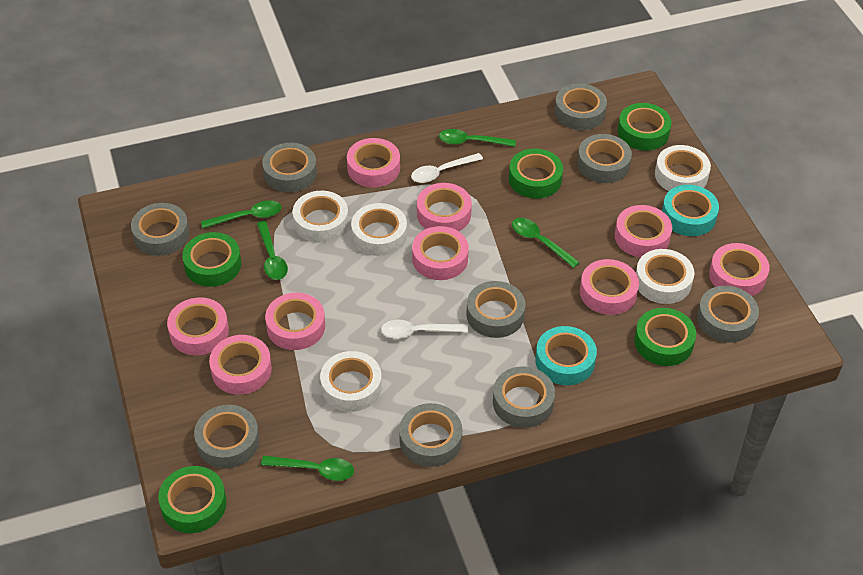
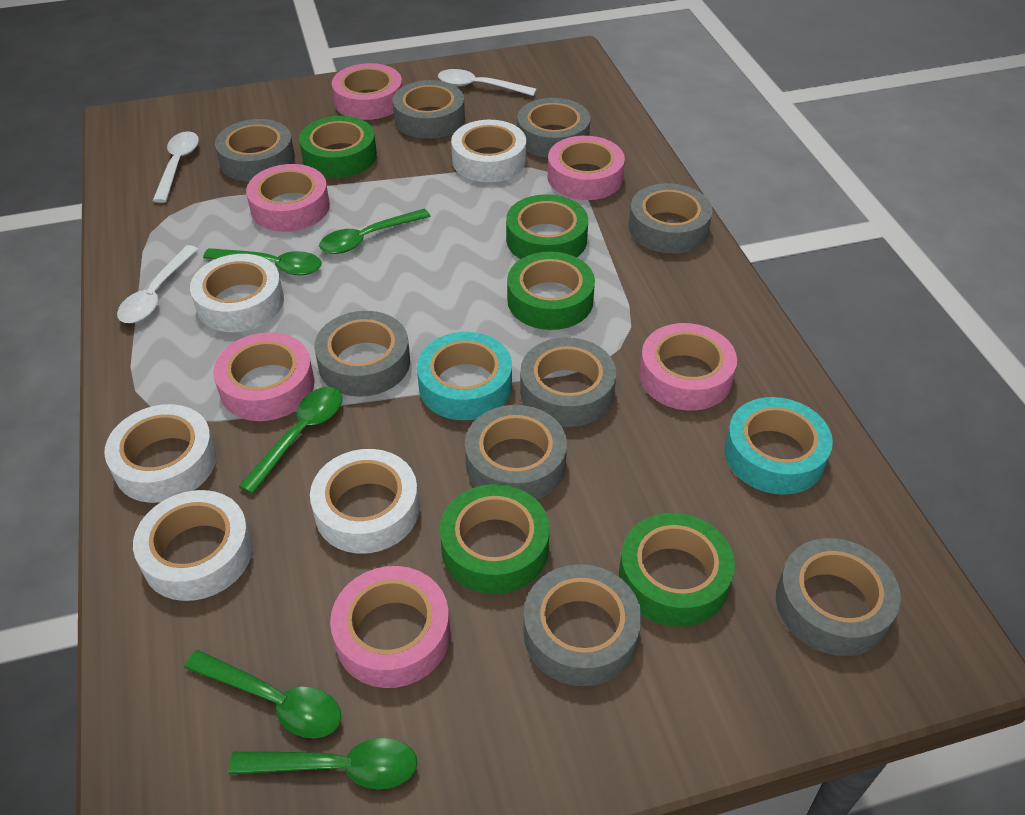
pink tape: 9 -> 6
white spoon: 2 -> 3

